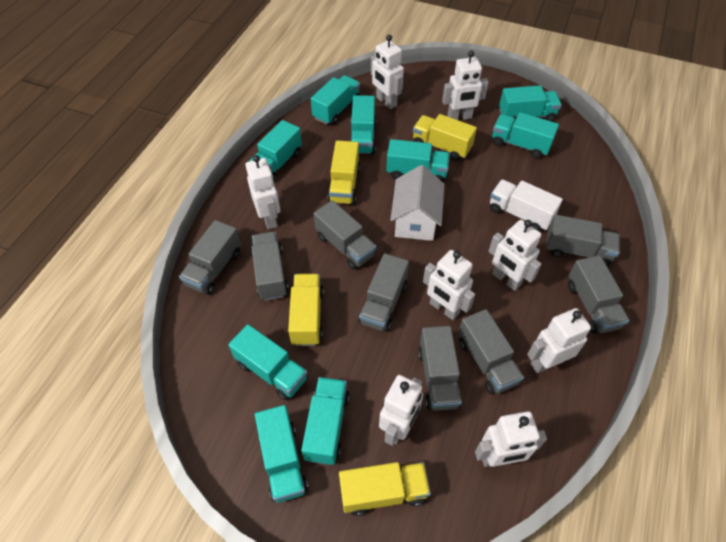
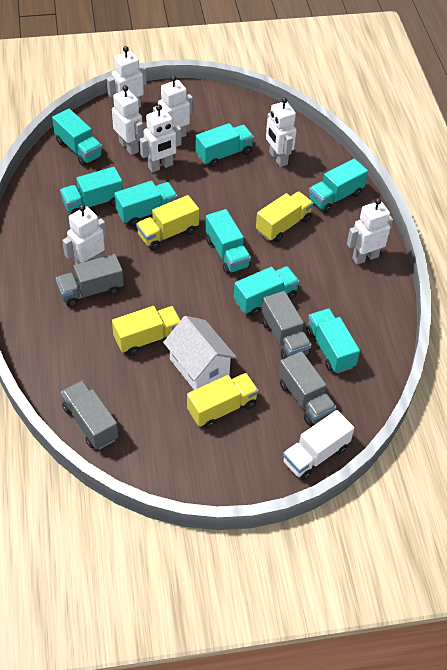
grey truck: 8 -> 4
turquoise truck: 9 -> 8
white robot: 8 -> 7

